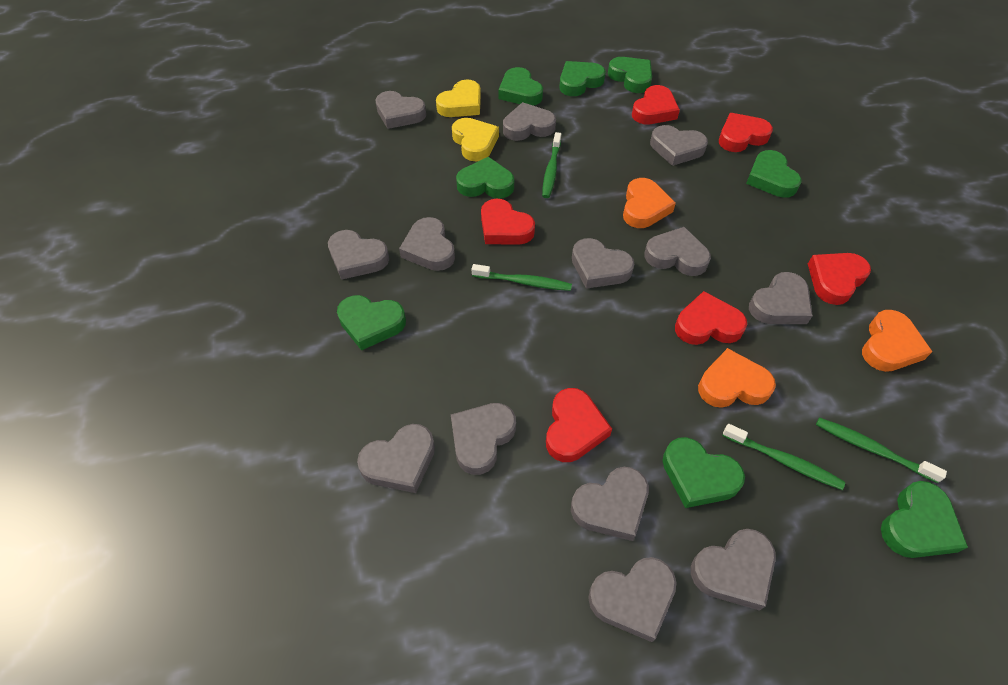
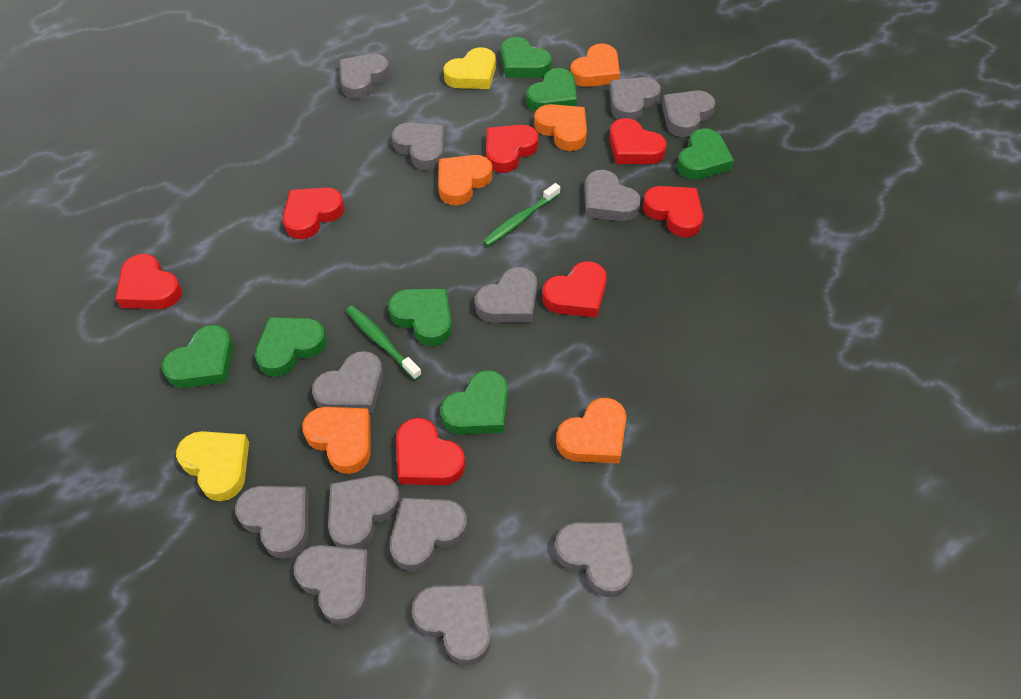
green heart: 8 -> 7
green toothbrush: 4 -> 2
orange heart: 3 -> 5
red heart: 6 -> 7

